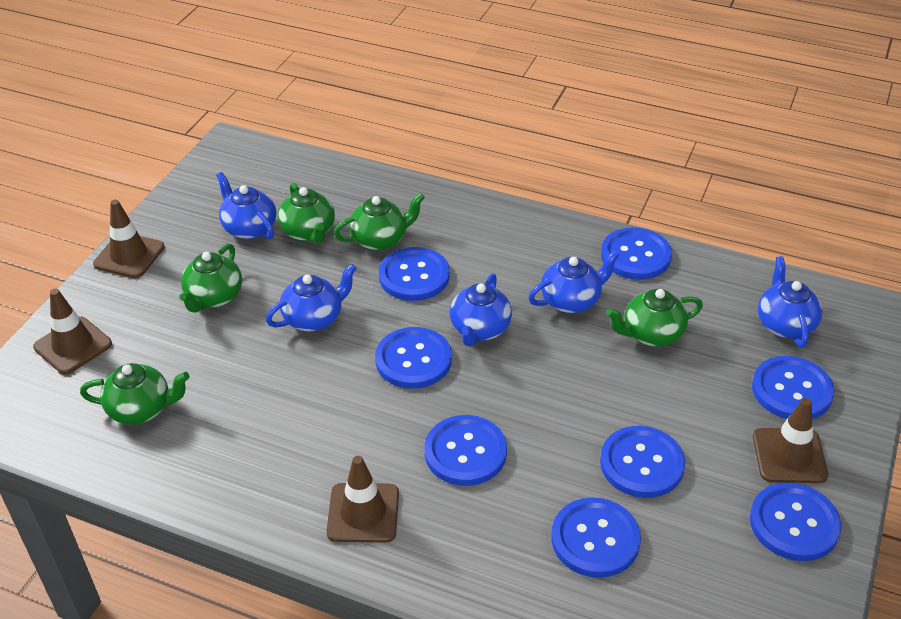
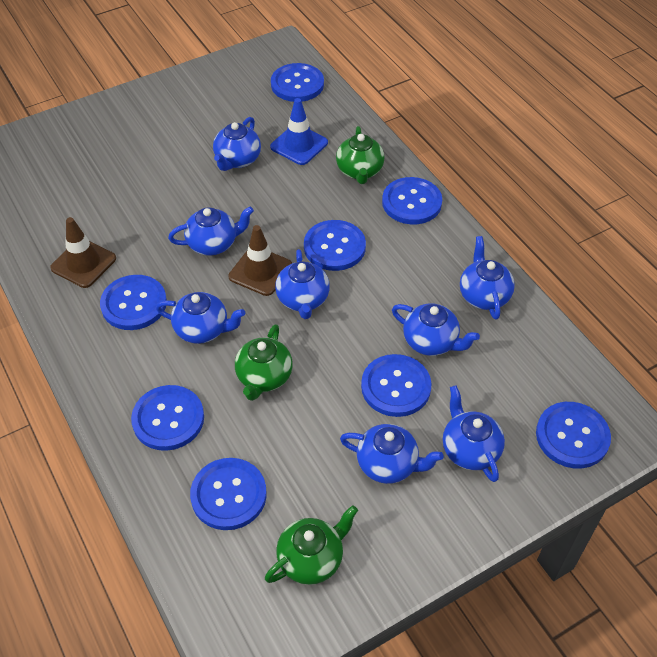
blue teapot: 5 -> 8
blue traffic cone: 0 -> 1
brown traffic cone: 4 -> 2
green teapot: 5 -> 3

